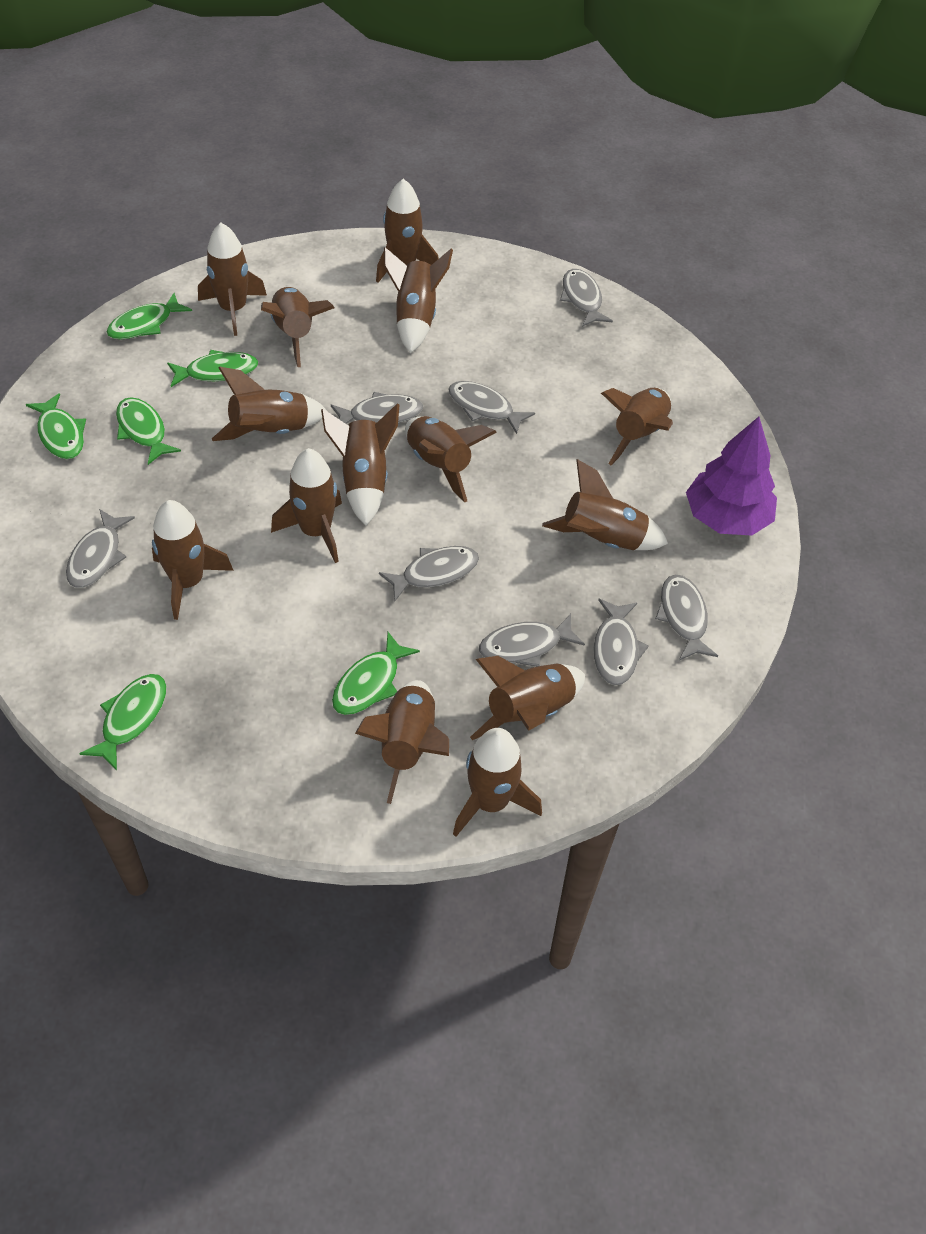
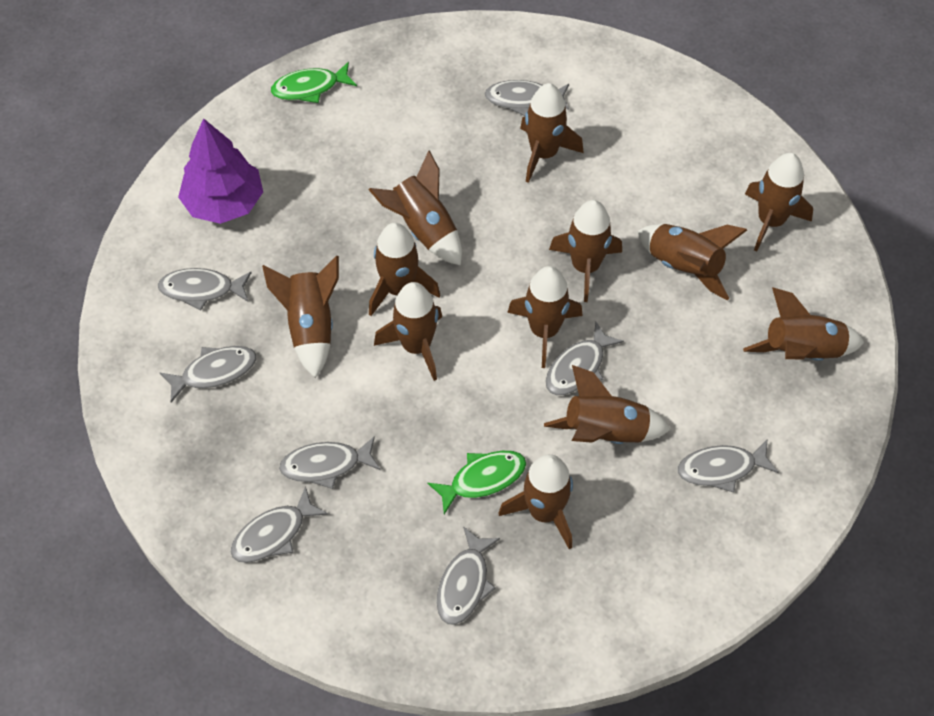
brown rocket: 14 -> 12
green fish: 6 -> 2

